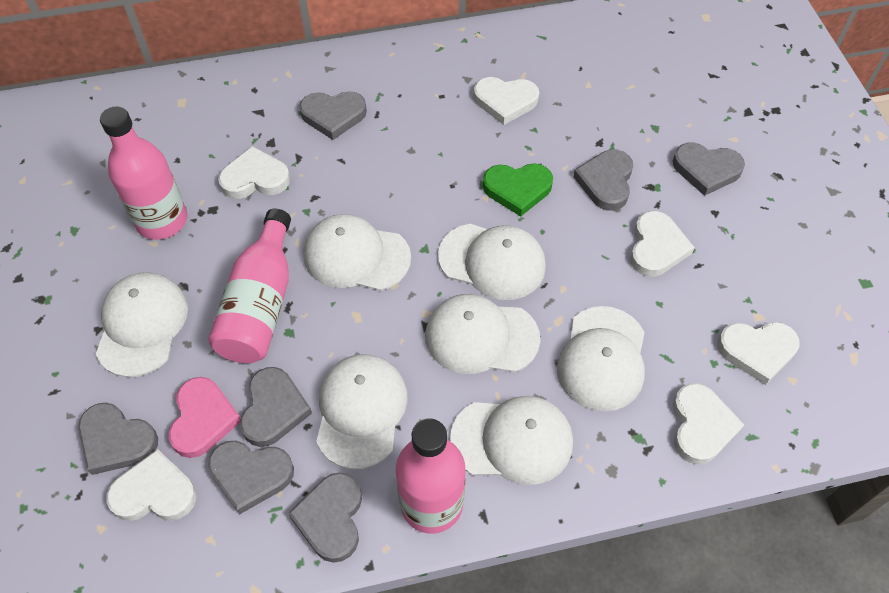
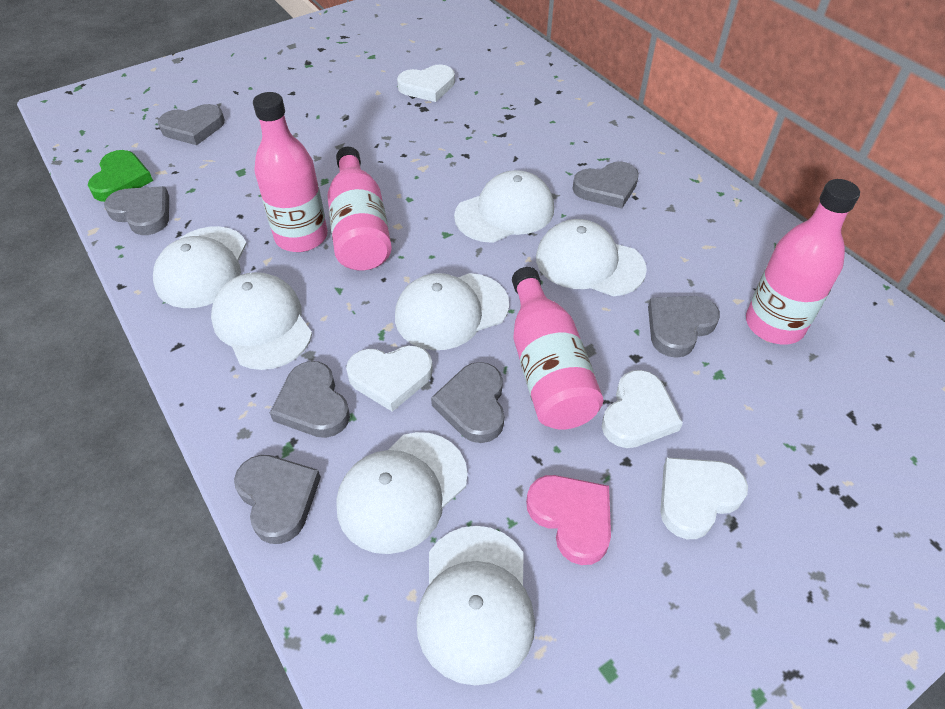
pink bottle: 3 -> 4
white heart: 6 -> 4

